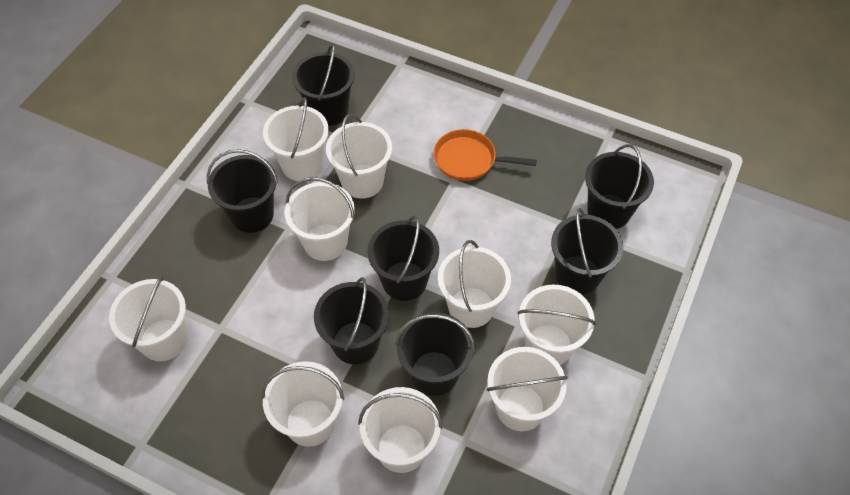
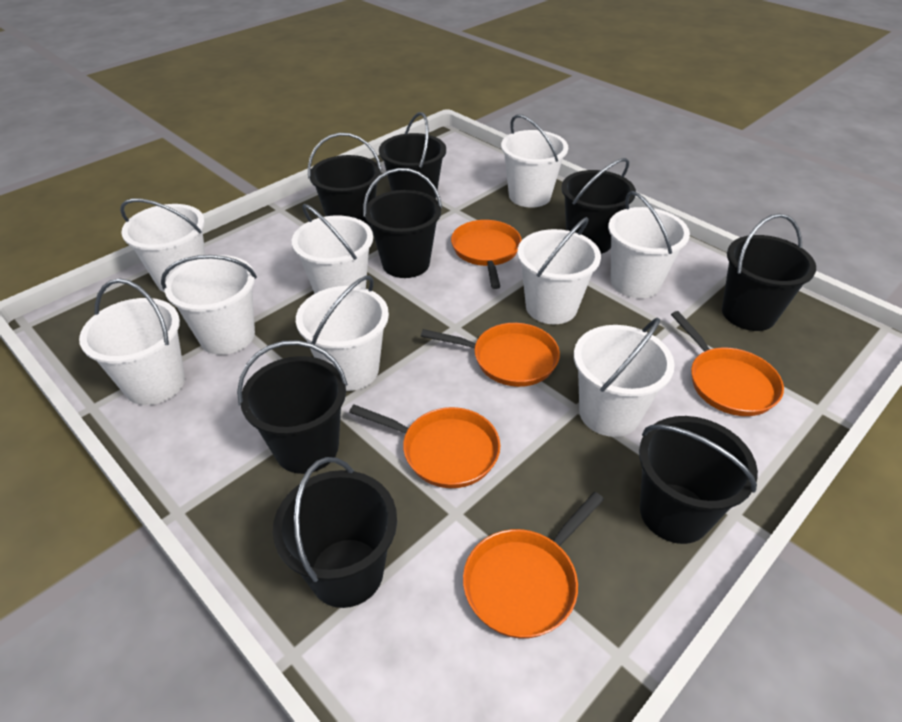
black bucket: 7 -> 8
orange pan: 1 -> 5

